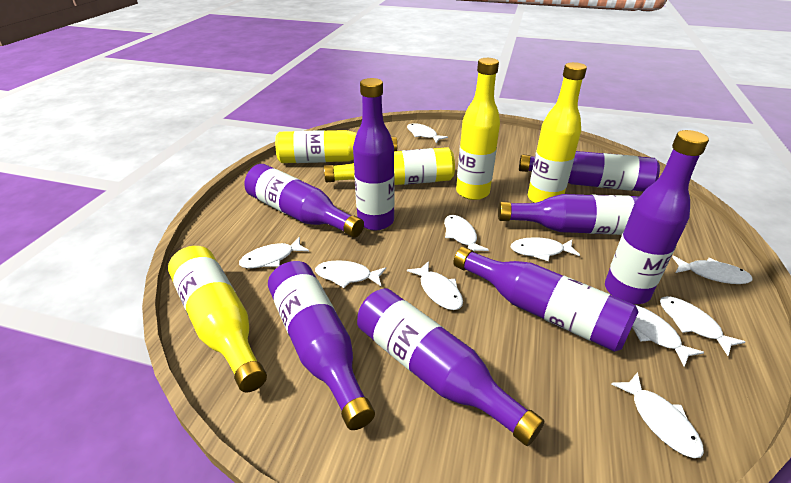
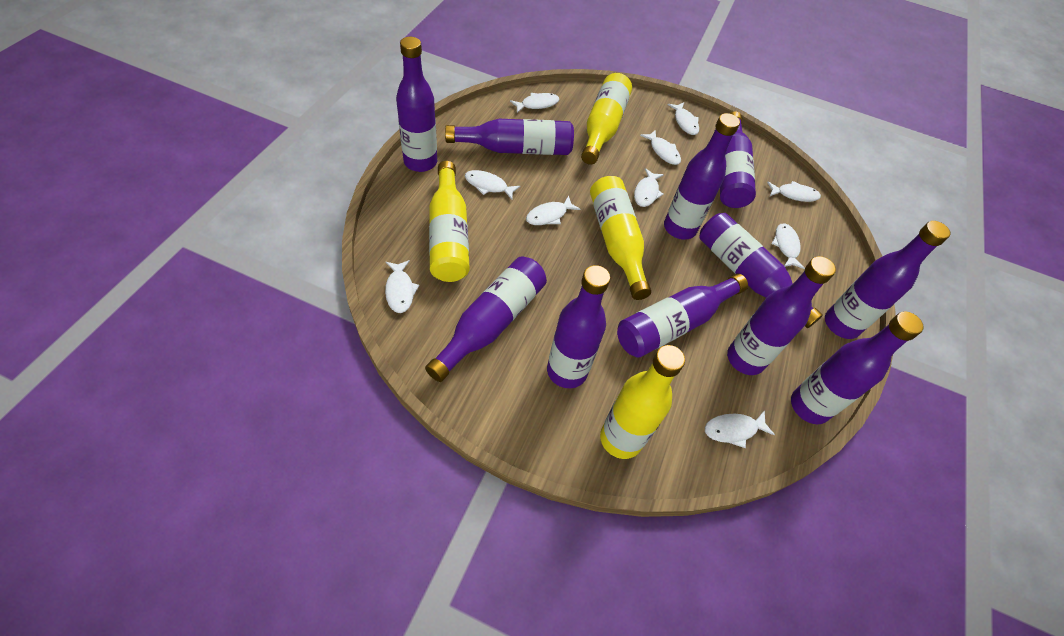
purple bottle: 8 -> 11
yellow bottle: 5 -> 4

